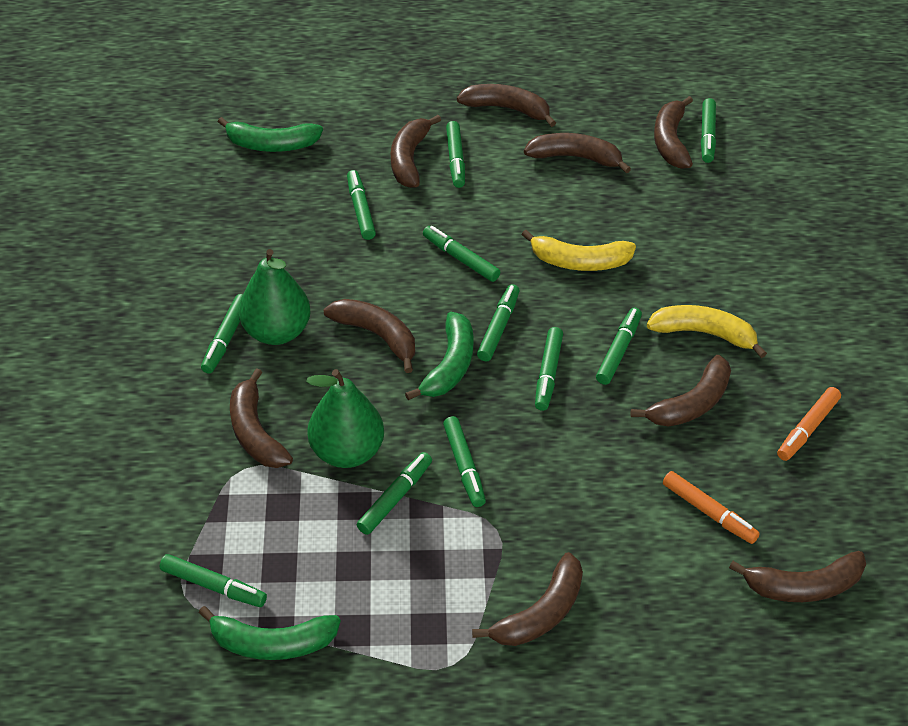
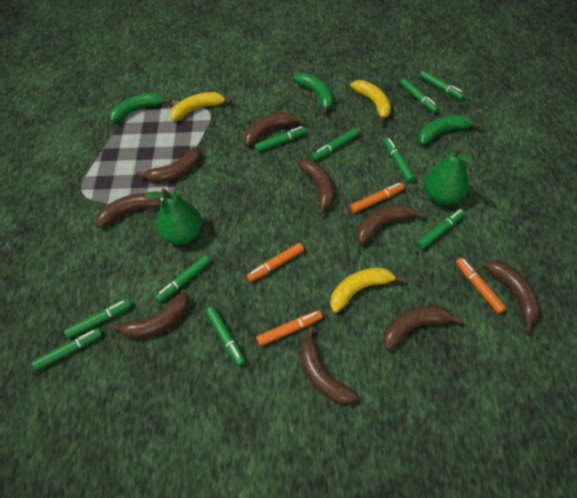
green marker: 11 -> 10
orange marker: 2 -> 4
yellow banana: 2 -> 3

